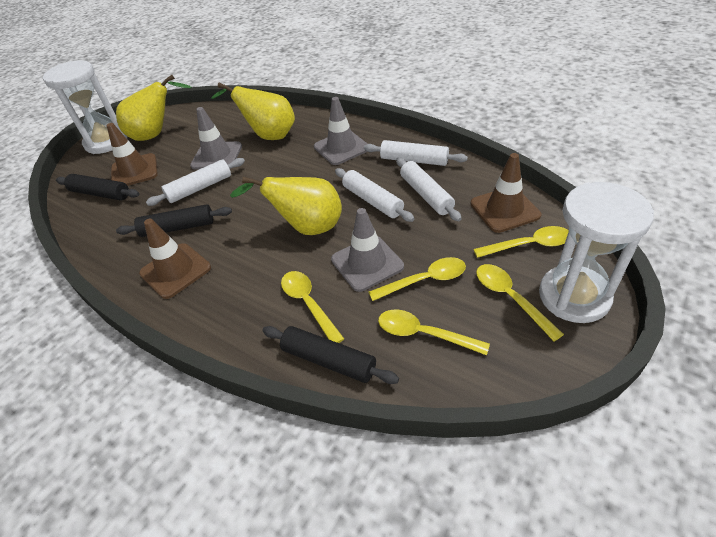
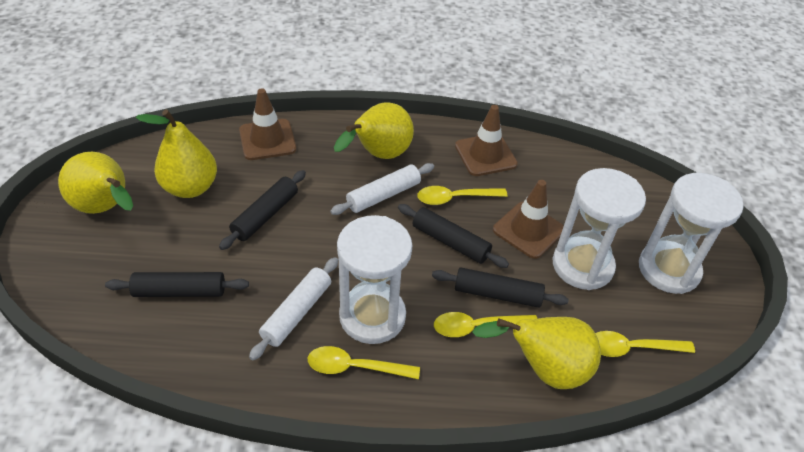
black rolling pin: 3 -> 4
grey traffic cone: 3 -> 0
white hourglass: 2 -> 3
white rolling pin: 4 -> 2
yellow pear: 3 -> 4
yellow spoon: 5 -> 4

